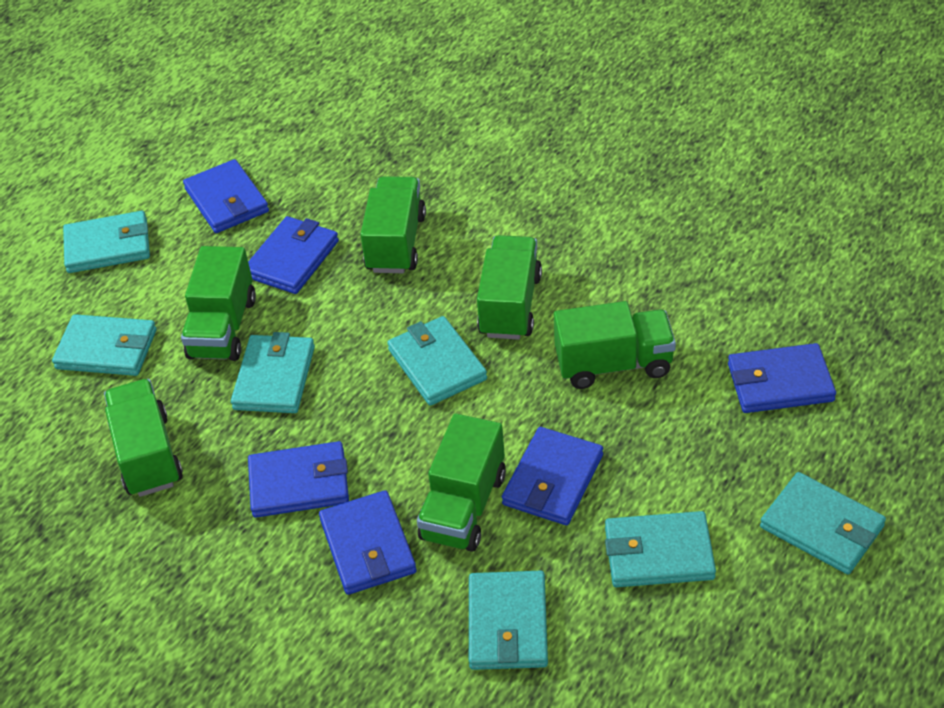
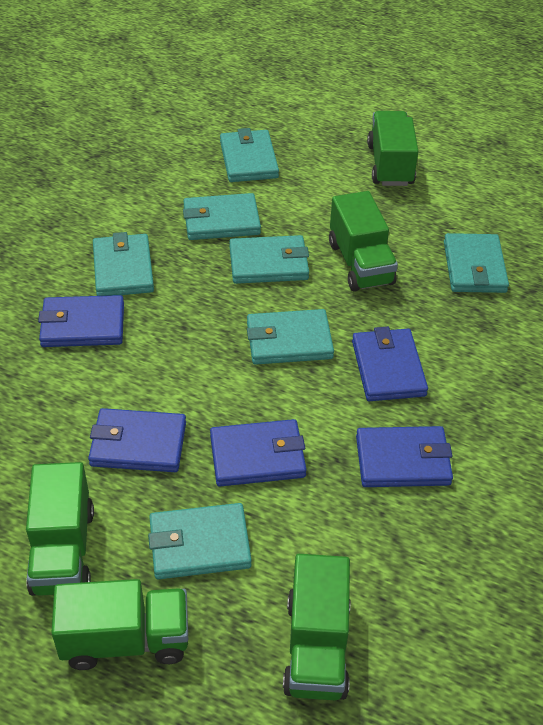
blue wallet: 6 -> 5
green truck: 6 -> 5

